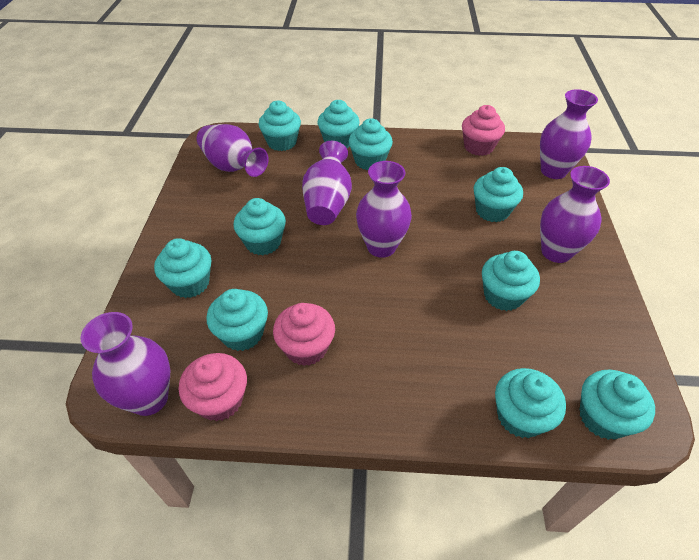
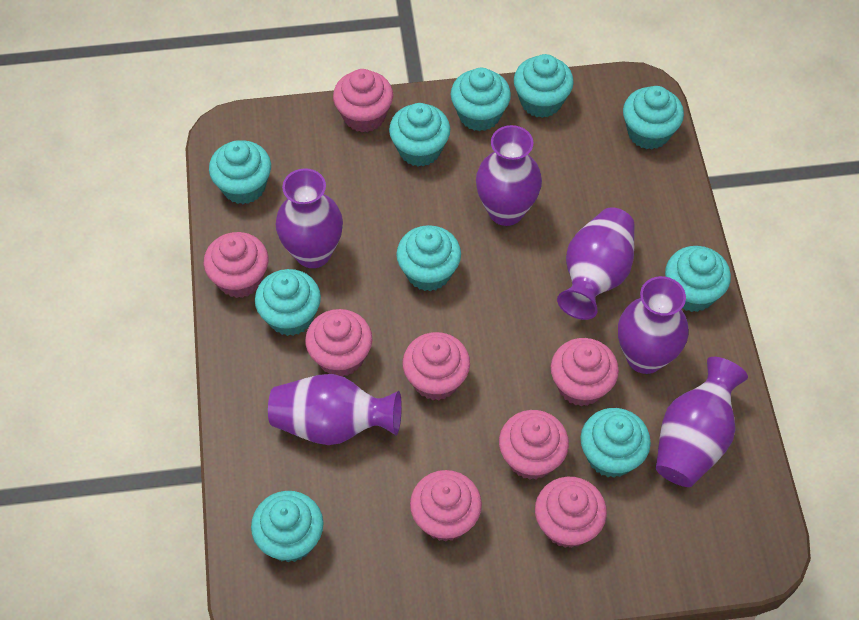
pink cupcake: 3 -> 8

